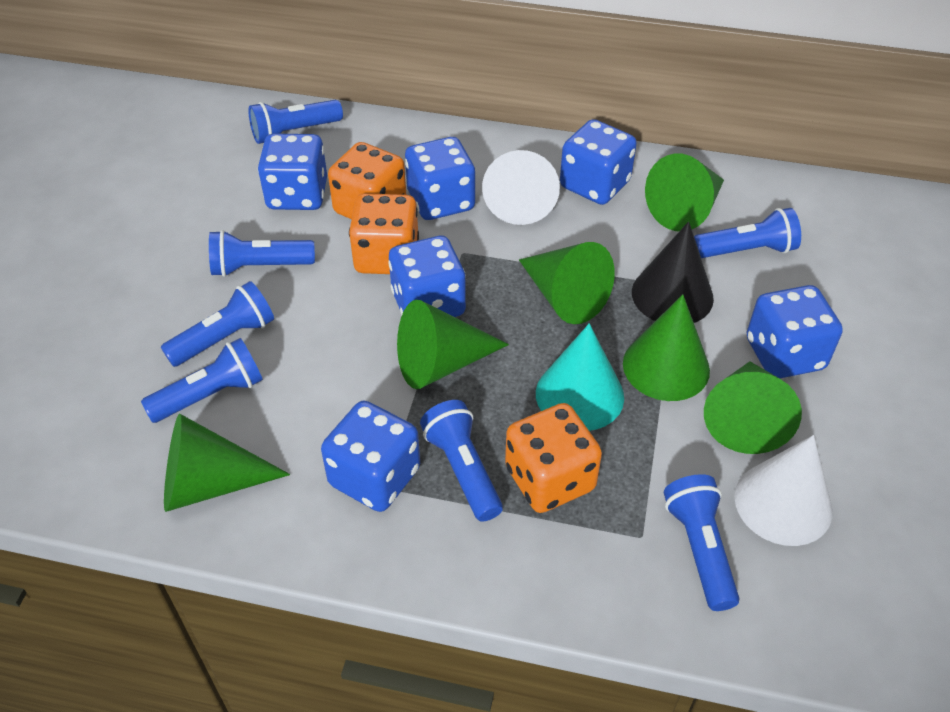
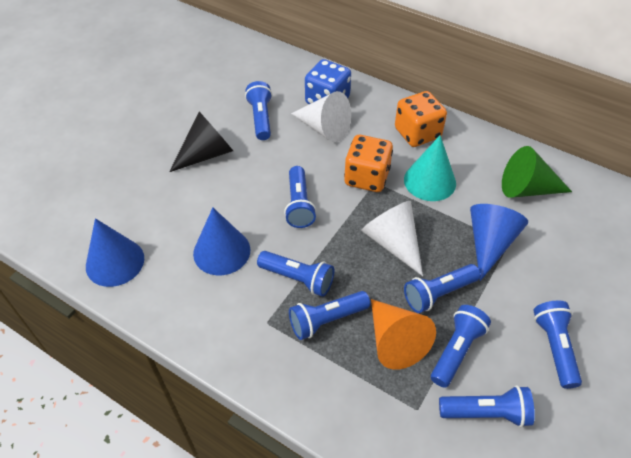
blue cone: 0 -> 3
blue dice: 6 -> 1
blue flashlight: 7 -> 8
green cone: 6 -> 1
orange cone: 0 -> 1
orange dice: 3 -> 2

